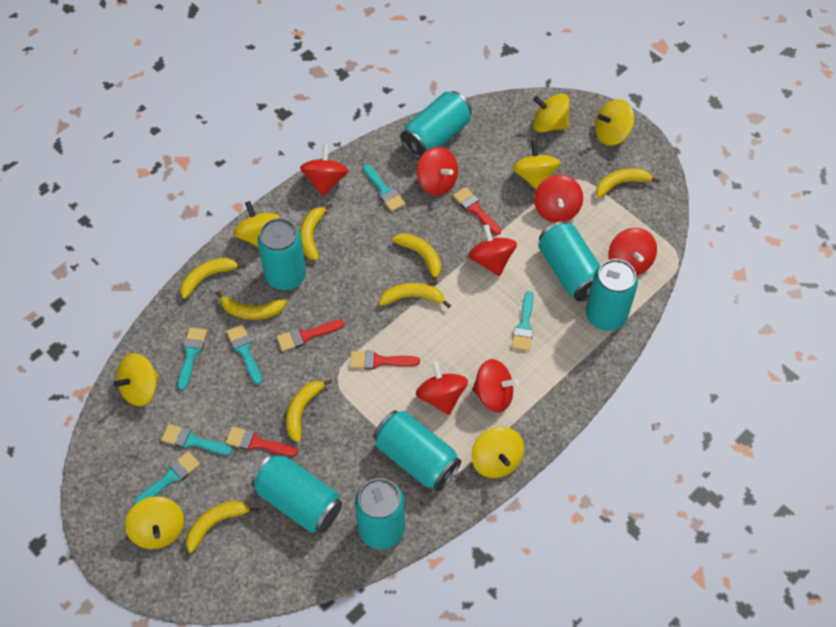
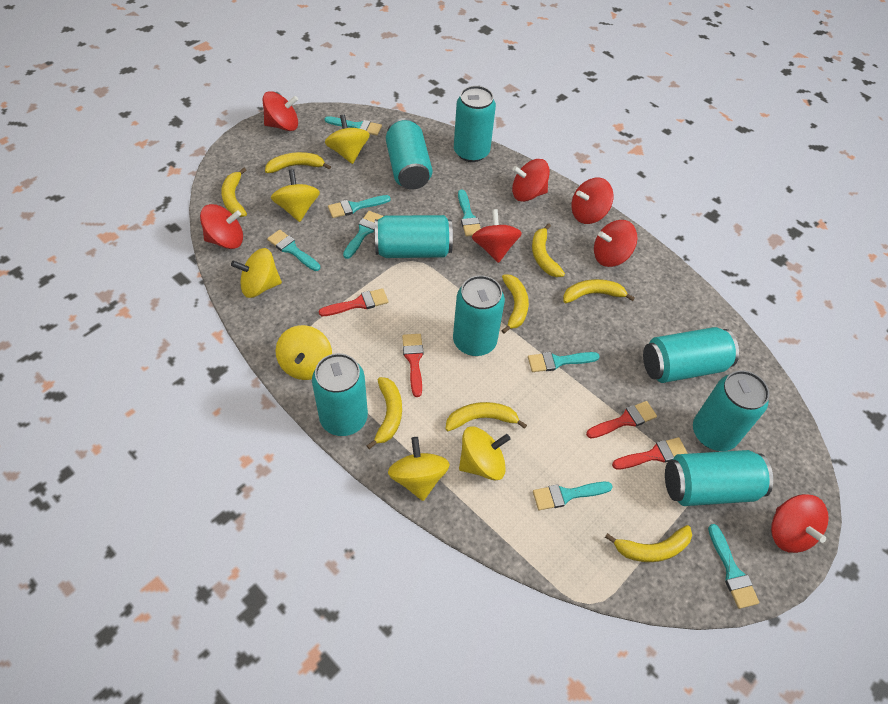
turquoise brush: 6 -> 8
turquoise can: 7 -> 8
yellow spinning top: 7 -> 6

